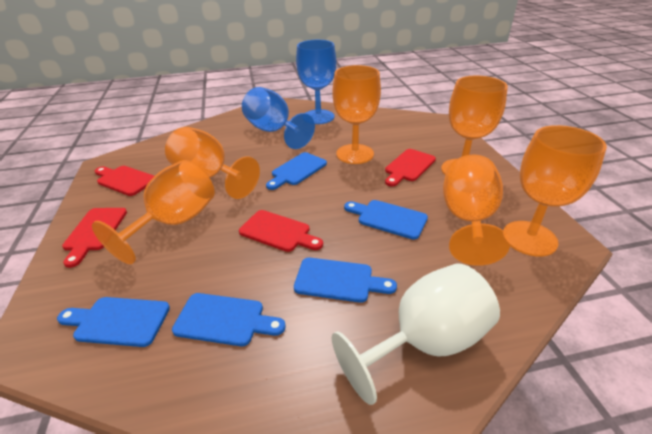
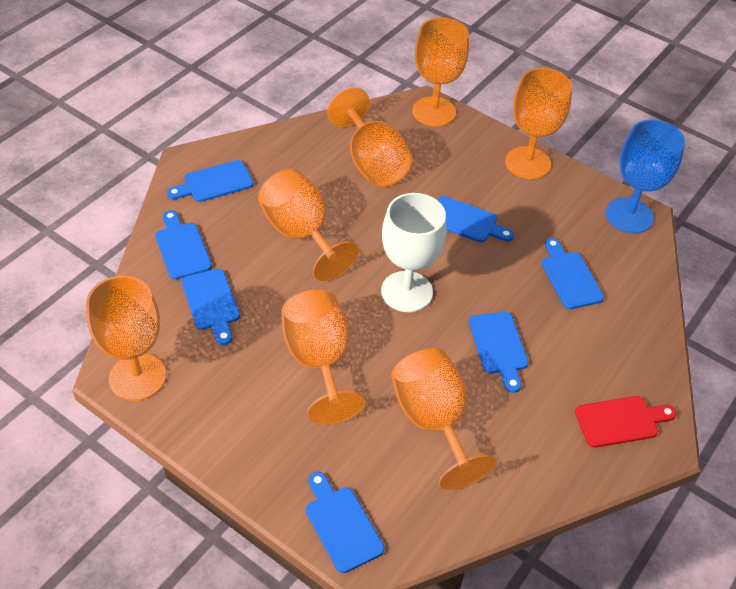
blue cutting board: 5 -> 7
blue goblet: 2 -> 1
orange goblet: 6 -> 7
red cutting board: 4 -> 1

